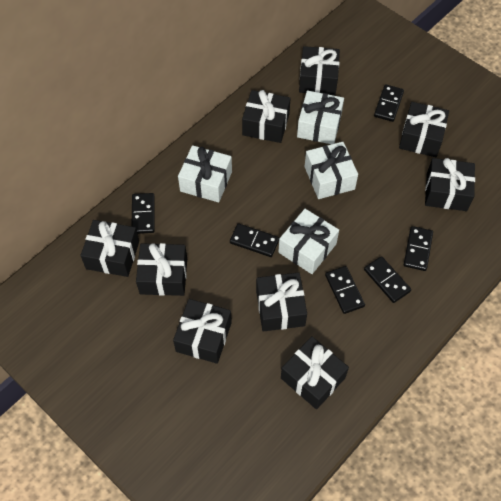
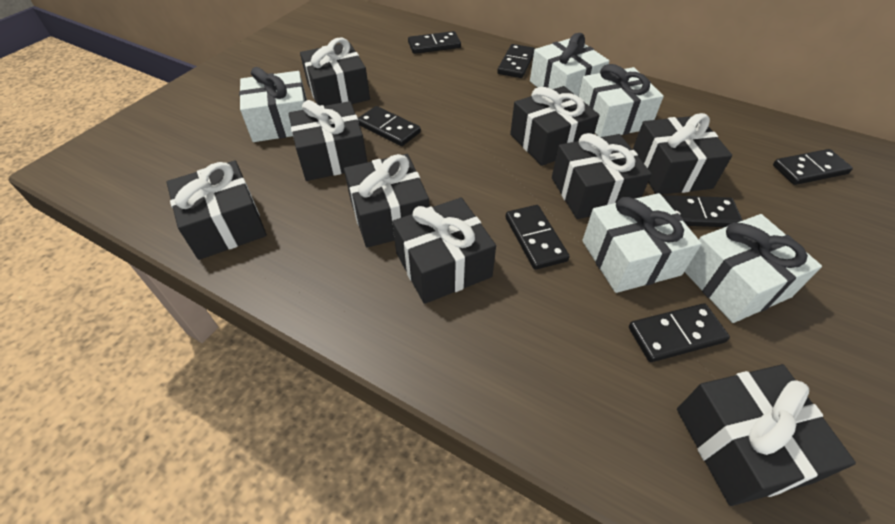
black domino: 6 -> 7
white gift: 4 -> 5

